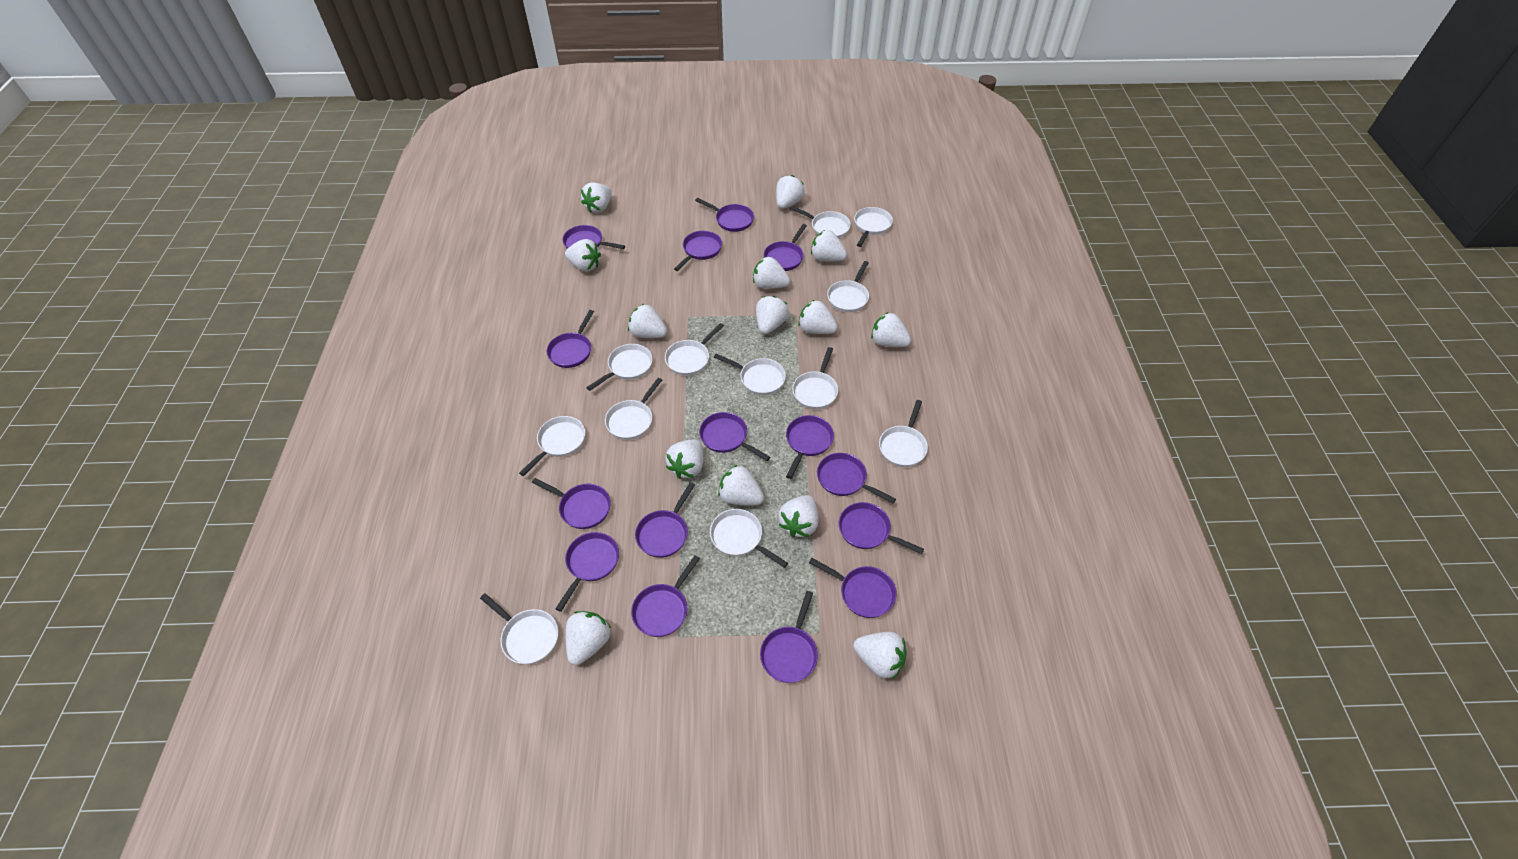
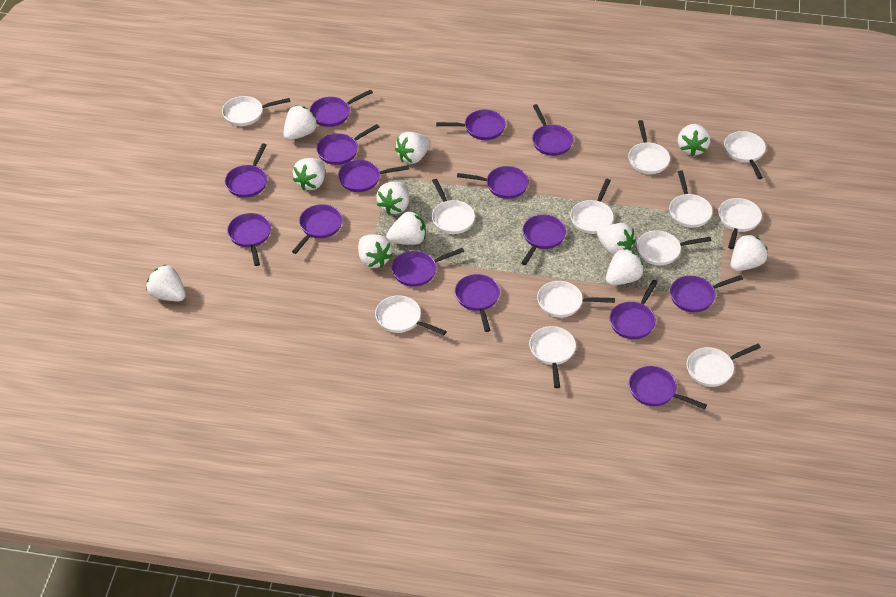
white strawberry: 14 -> 11

